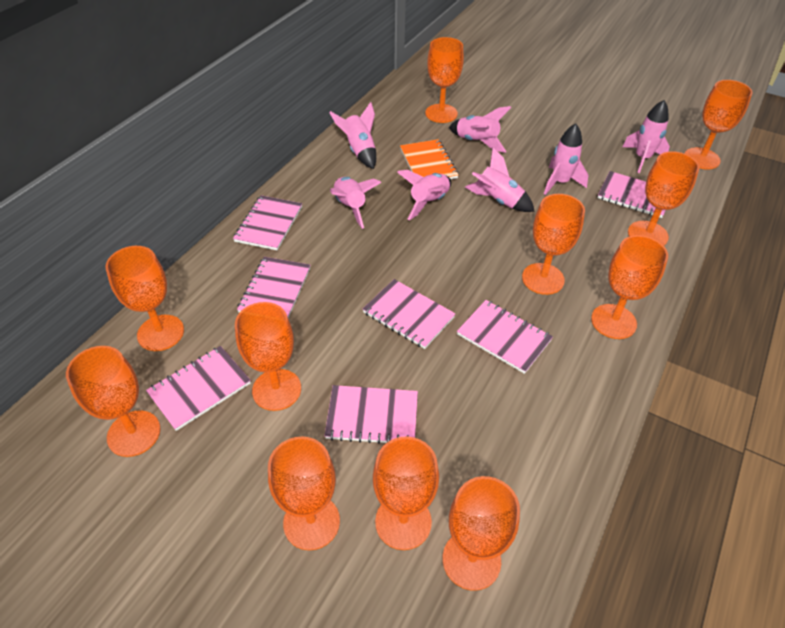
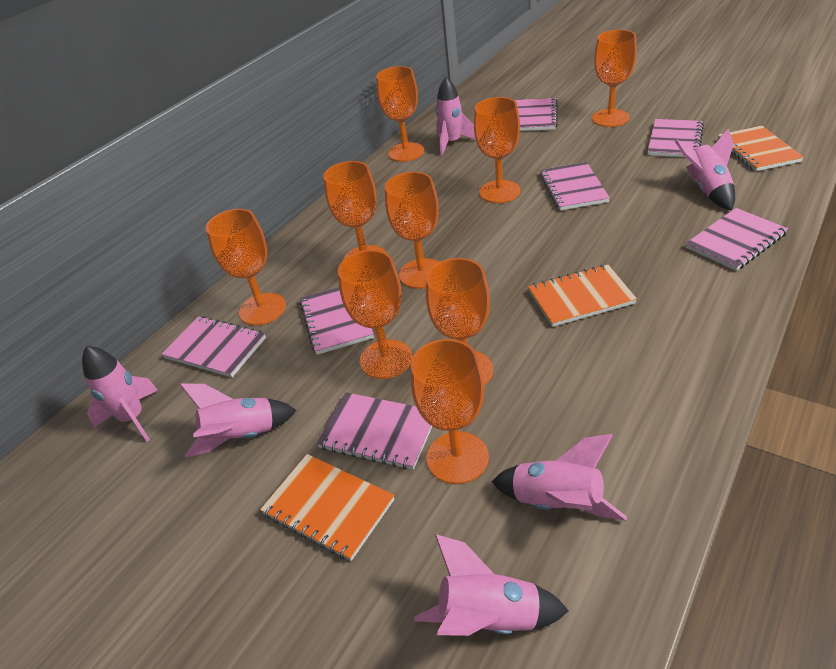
orange goblet: 11 -> 9
orange notebook: 1 -> 3
pink rocket: 7 -> 6

